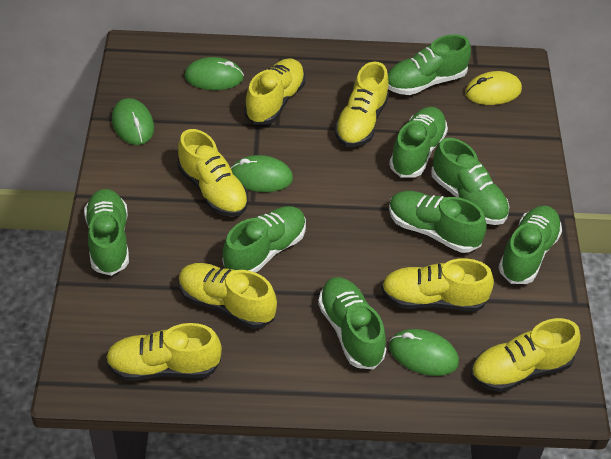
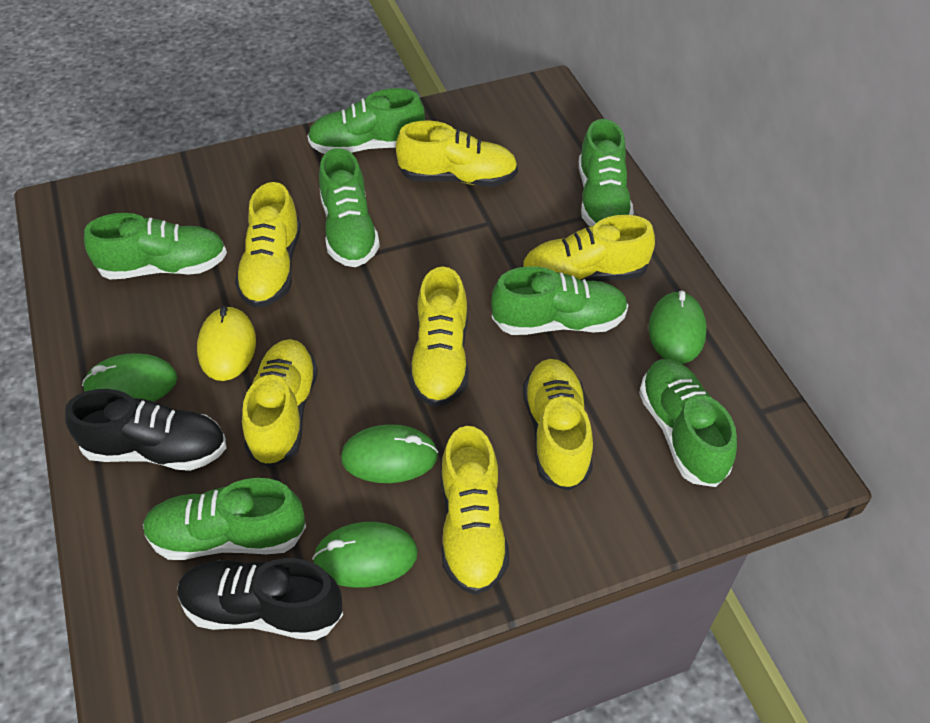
black shoe: 0 -> 2
green shoe: 8 -> 7

